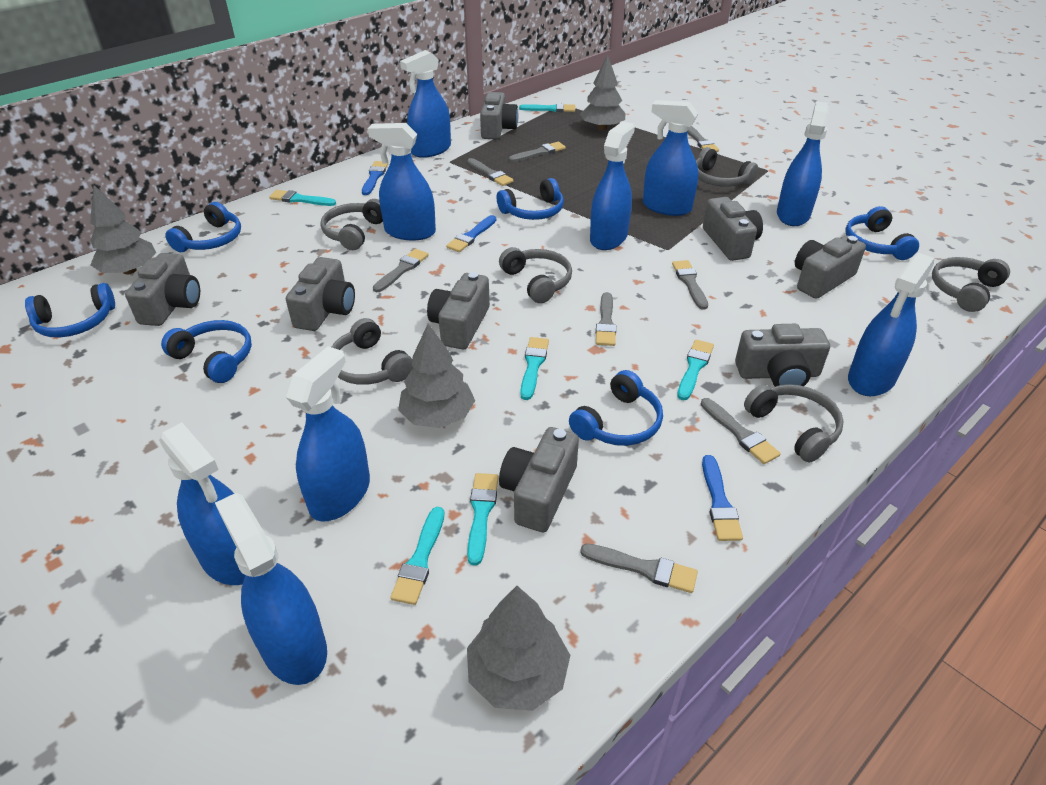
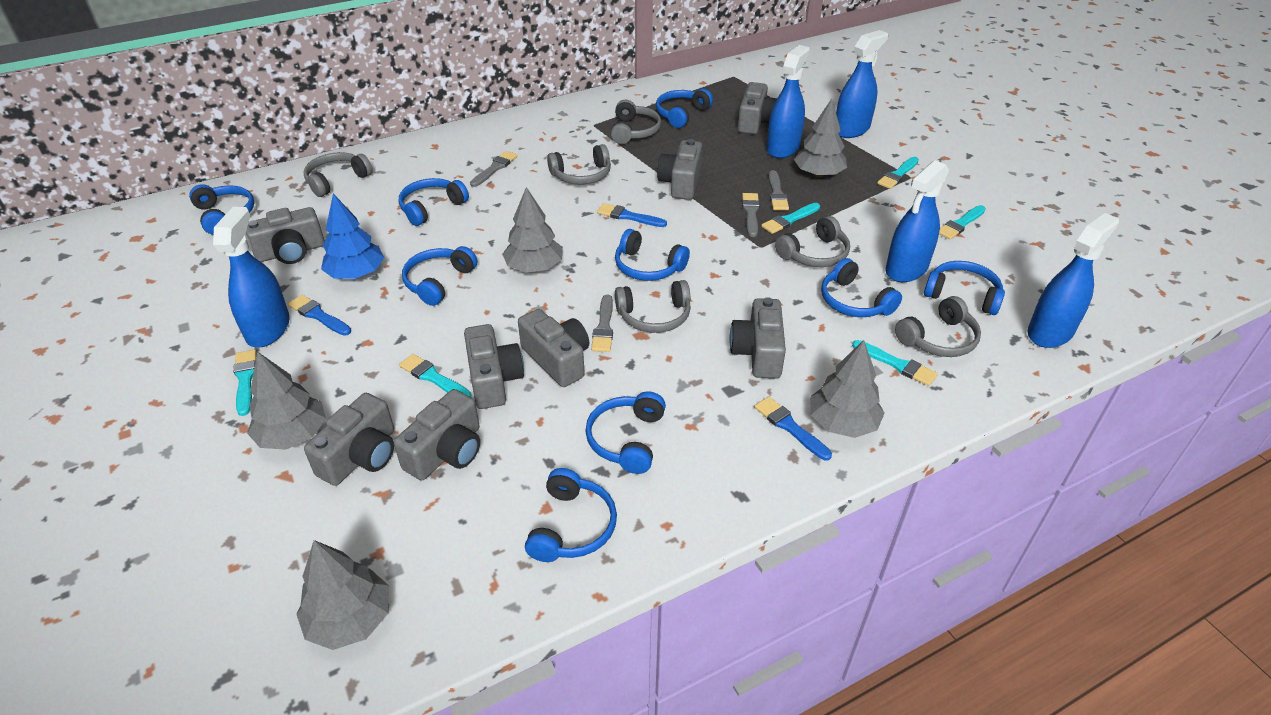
blue headphones: 6 -> 9
blue spray bottle: 9 -> 5
blue tree: 0 -> 1
grey brush: 8 -> 4
grey tree: 4 -> 5

